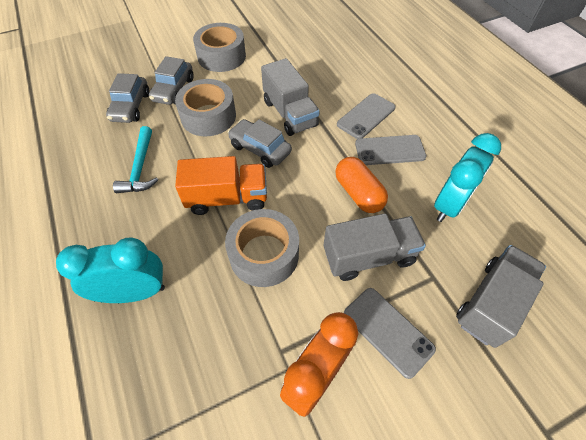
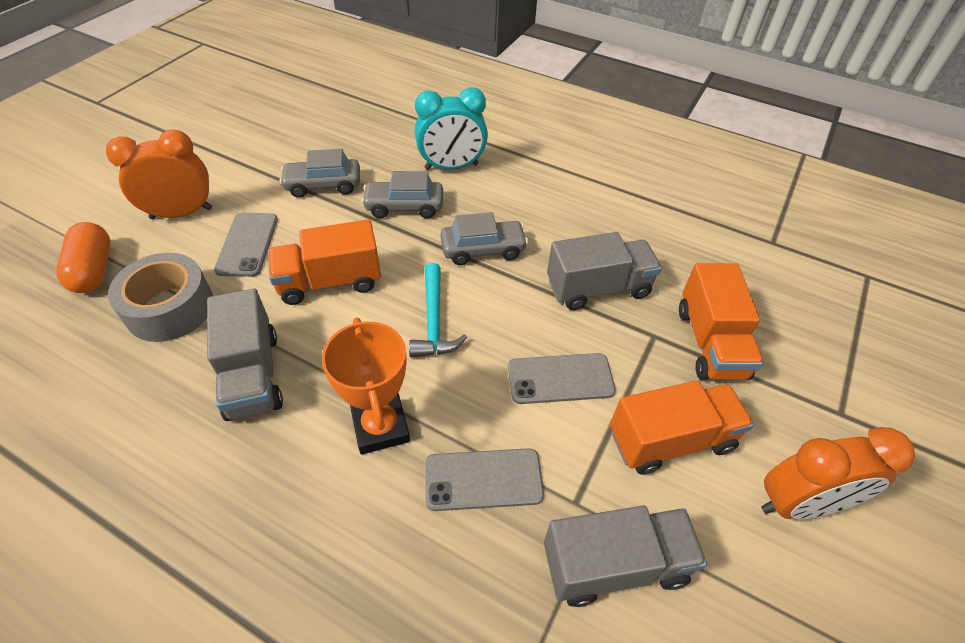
grey tape: 3 -> 1
orange clock: 1 -> 2
orange trophy: 0 -> 1
orange truck: 1 -> 3
turquoise clock: 2 -> 1

